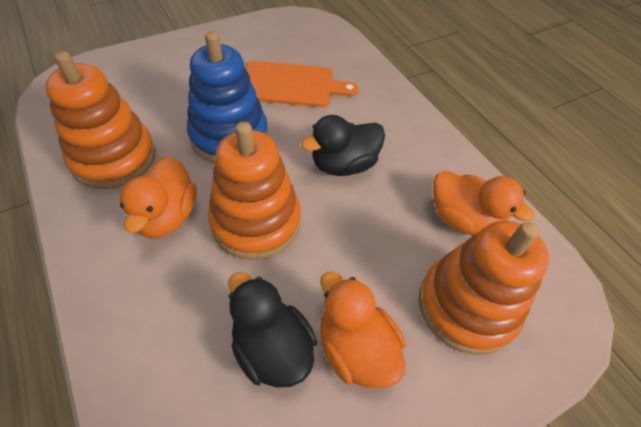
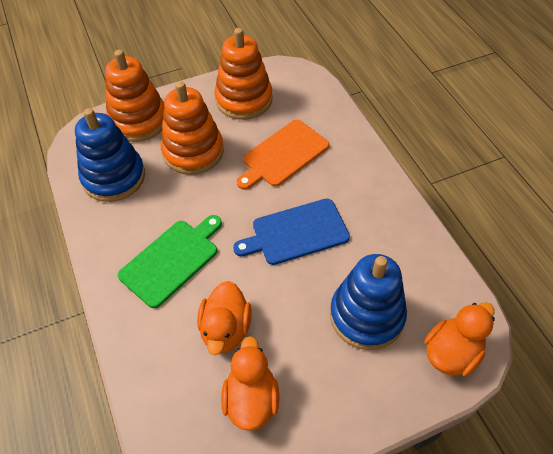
black duck: 2 -> 0
blue cutting board: 0 -> 1
blue stacking toy: 1 -> 2
green cutting board: 0 -> 1

